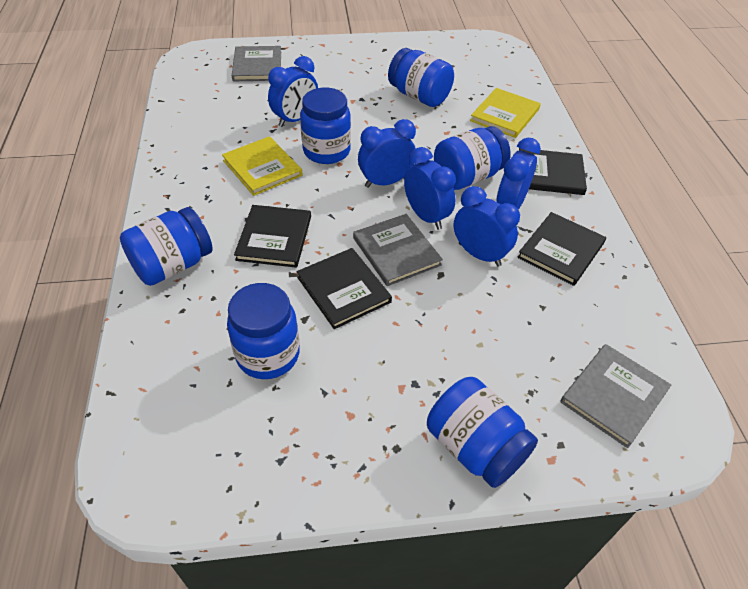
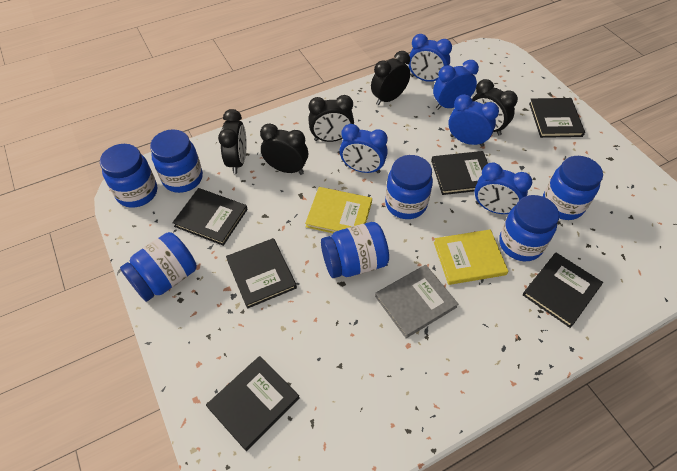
black book: 4 -> 6
black clock: 0 -> 5
blue jar: 6 -> 7
grey book: 3 -> 1

